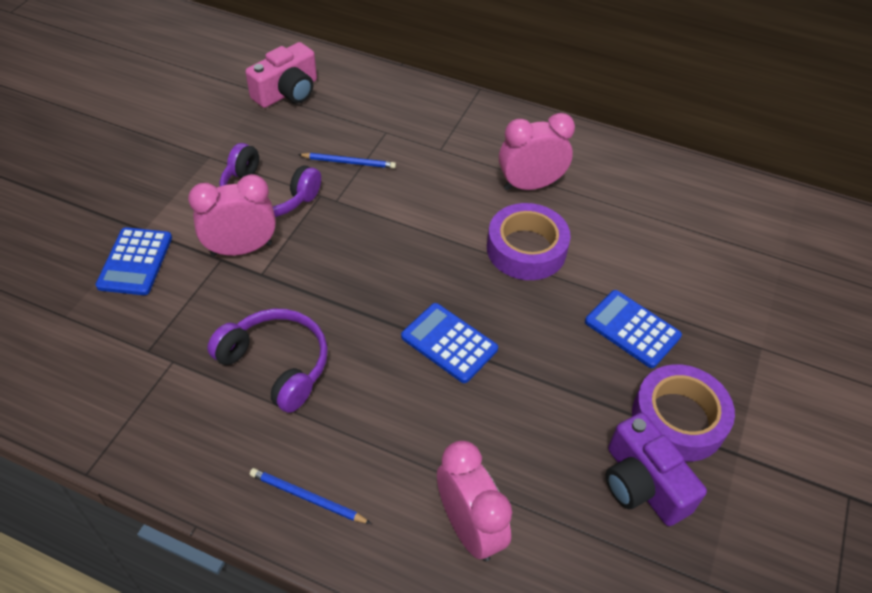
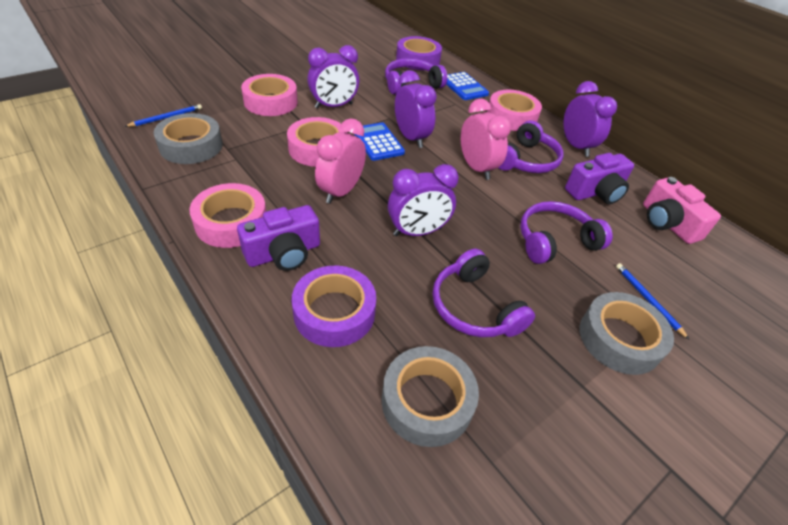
blue calculator: 3 -> 2
grey tape: 0 -> 3
pink clock: 3 -> 2
pink tape: 0 -> 4
purple camera: 1 -> 2
purple clock: 0 -> 4
purple headphones: 2 -> 4

